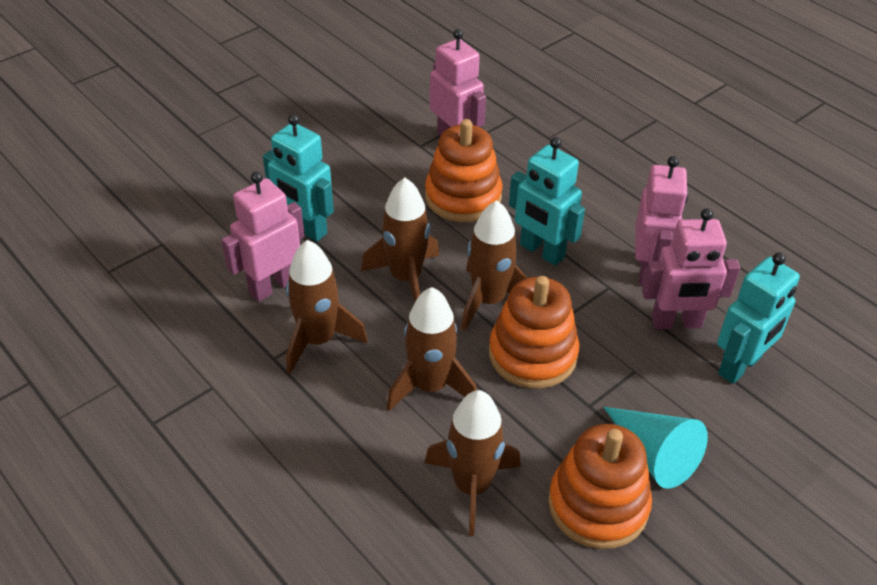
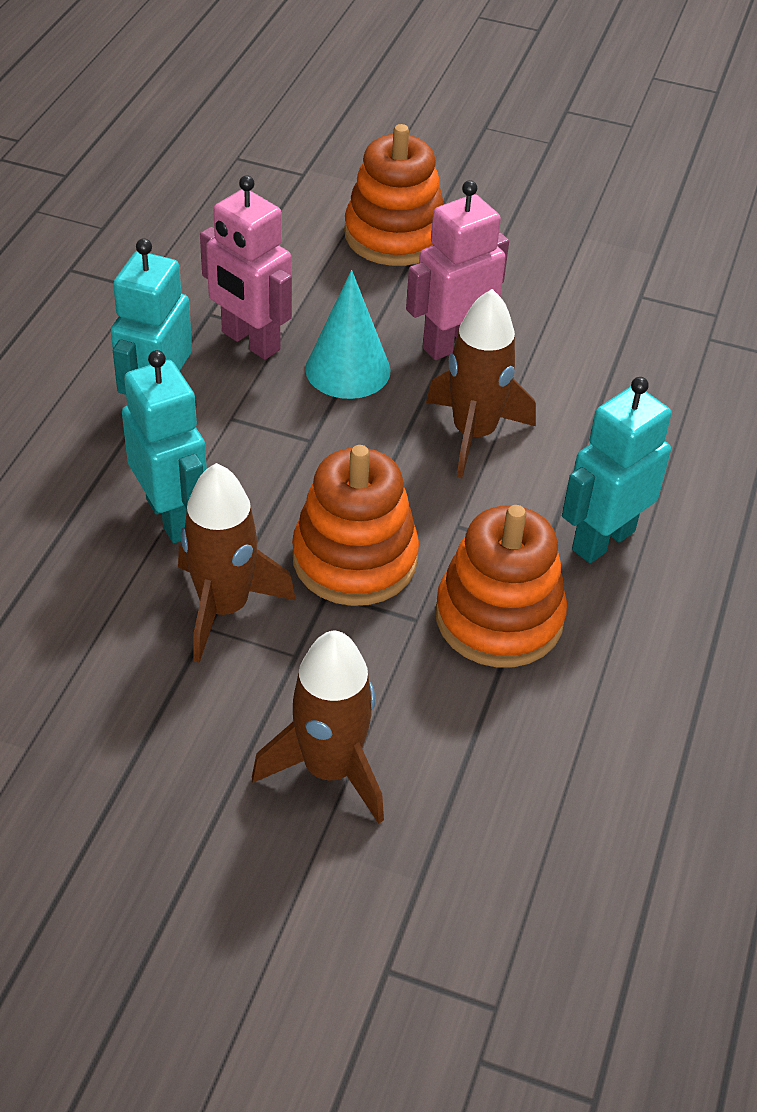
brown rocket: 5 -> 3
pink robot: 4 -> 2

